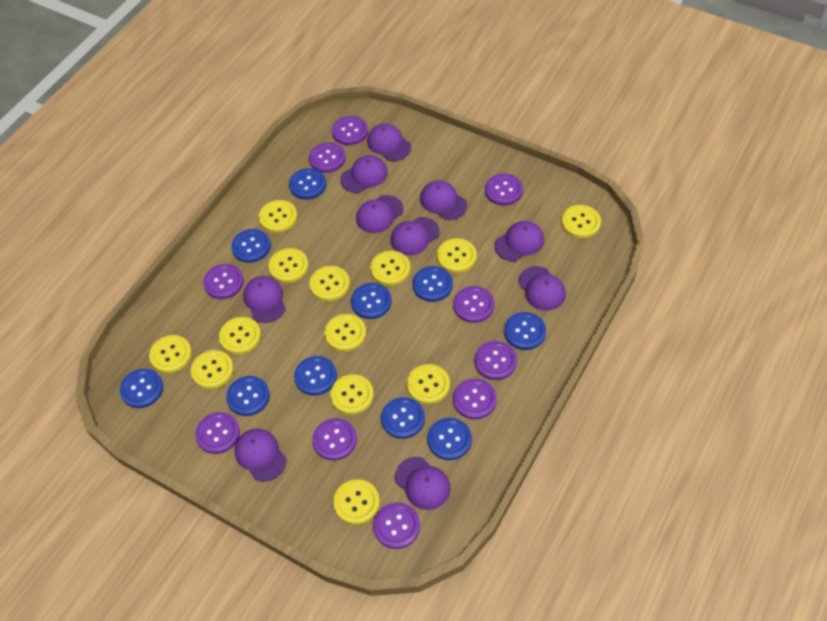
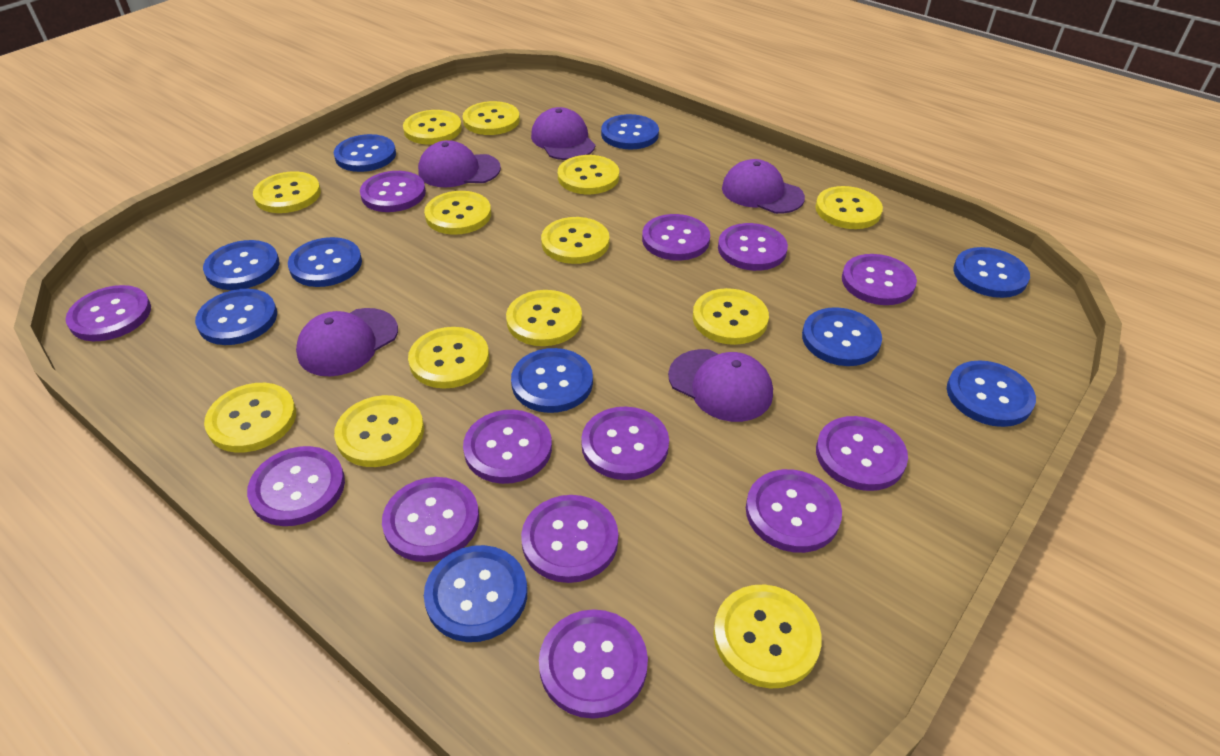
purple button: 10 -> 13
purple cap: 10 -> 5

